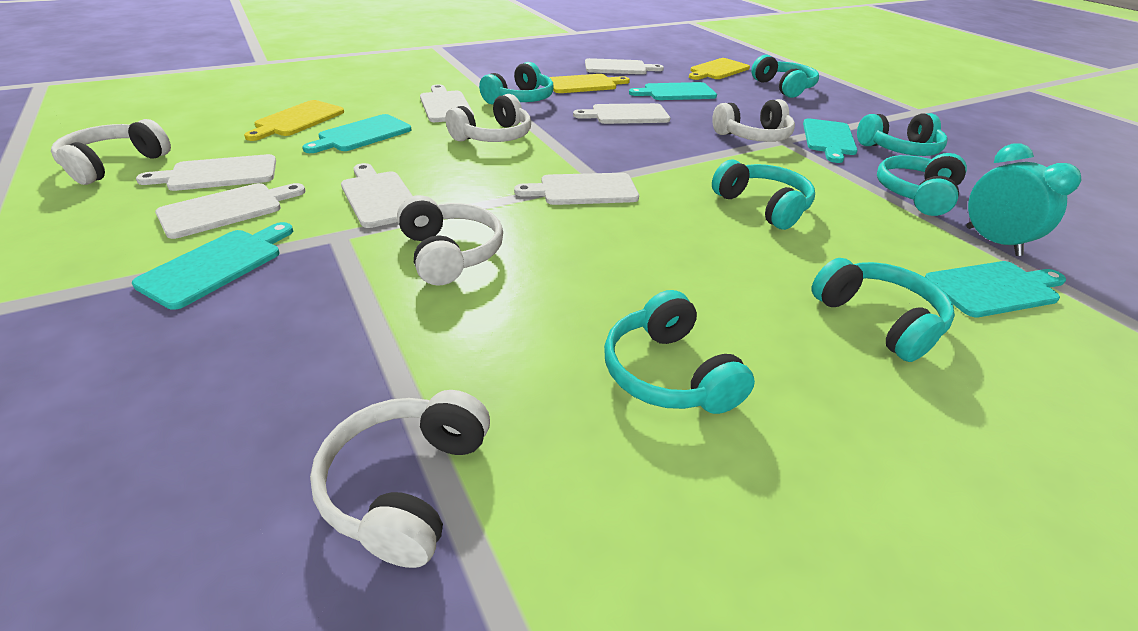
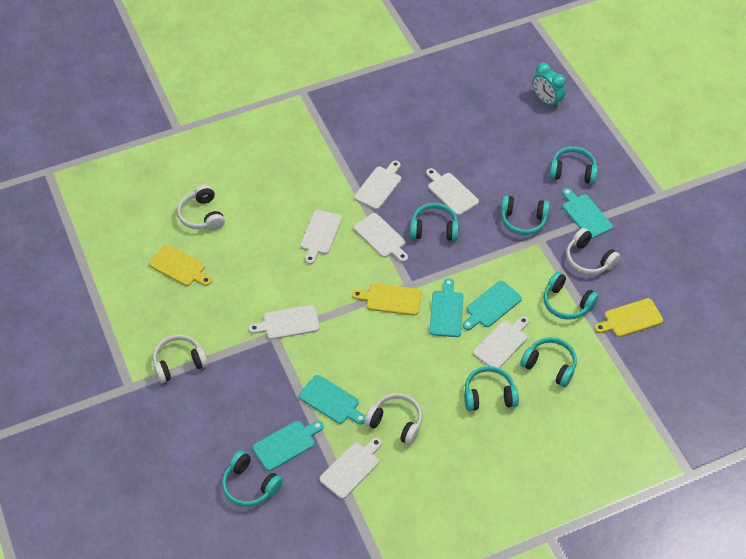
white headphones: 5 -> 4

